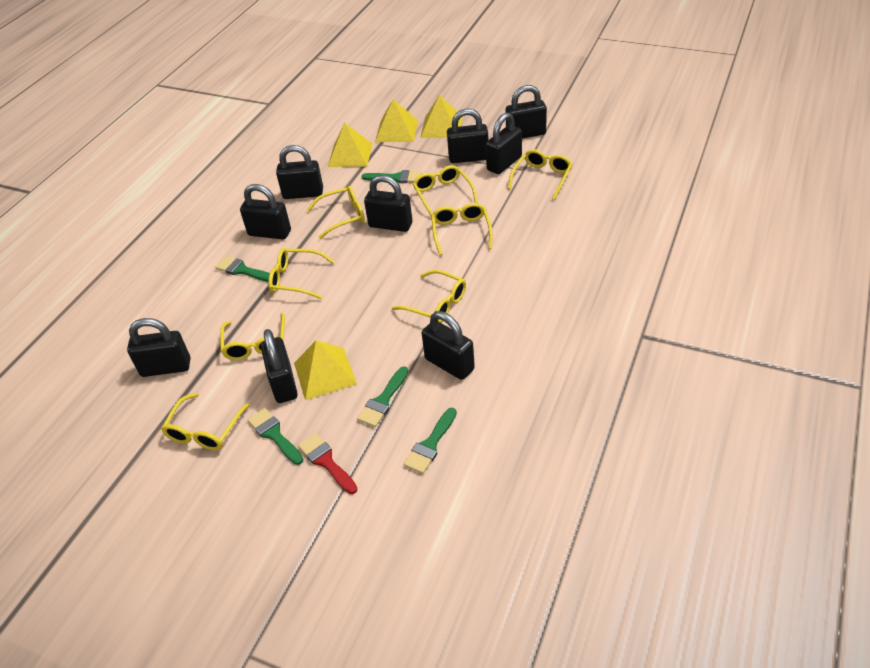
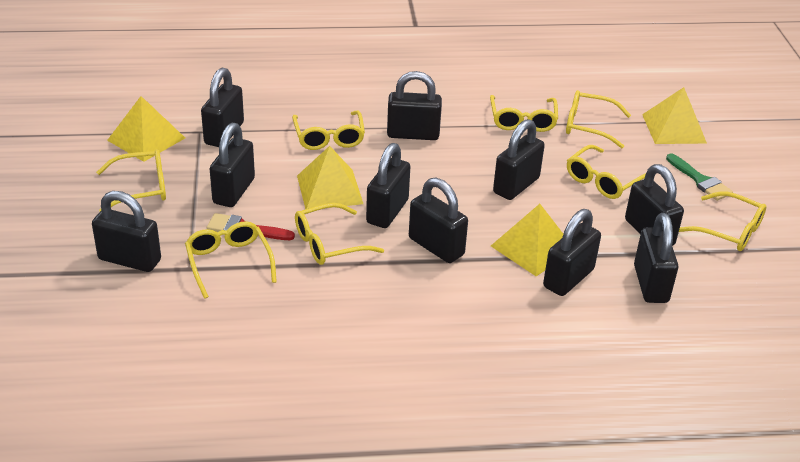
black padlock: 9 -> 10
green brush: 5 -> 1

